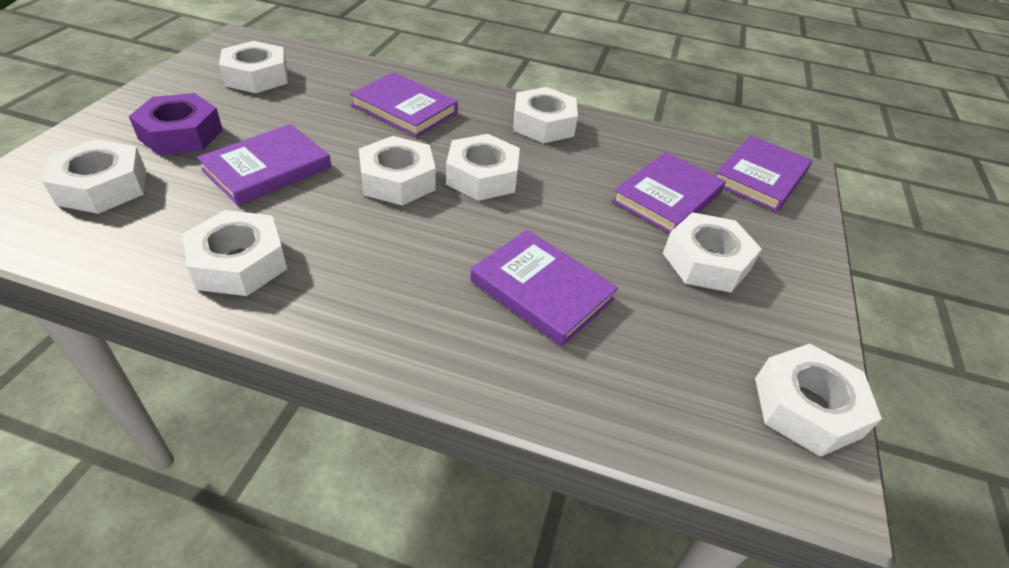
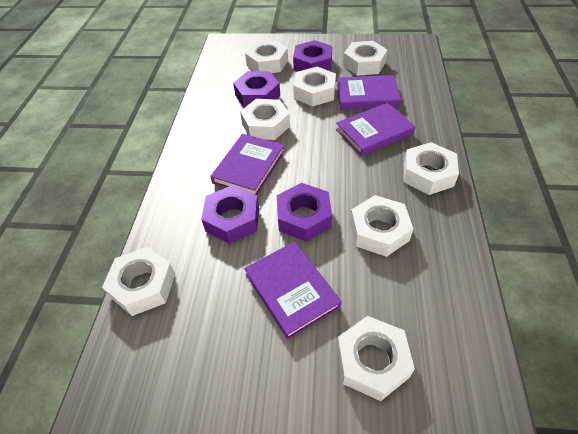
purple book: 5 -> 4
purple nut: 1 -> 4

